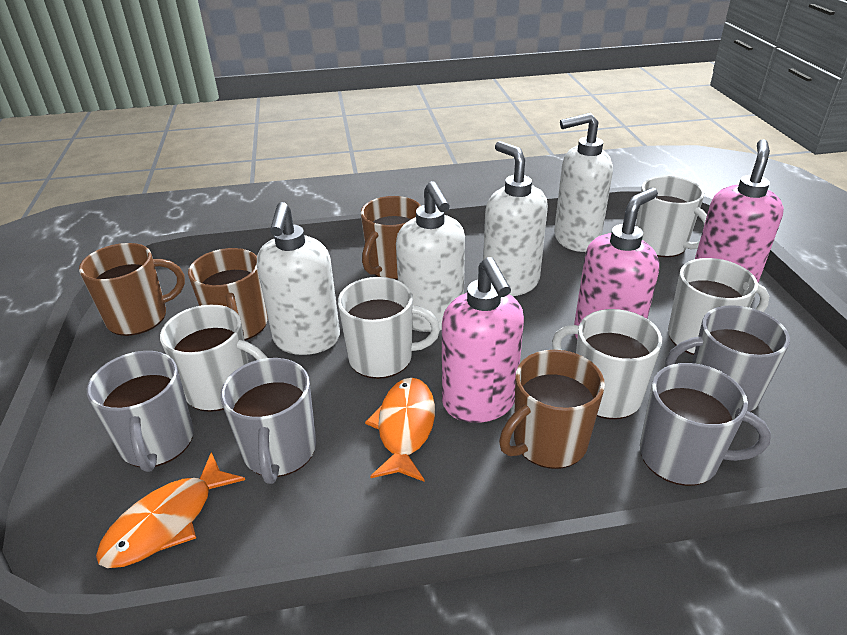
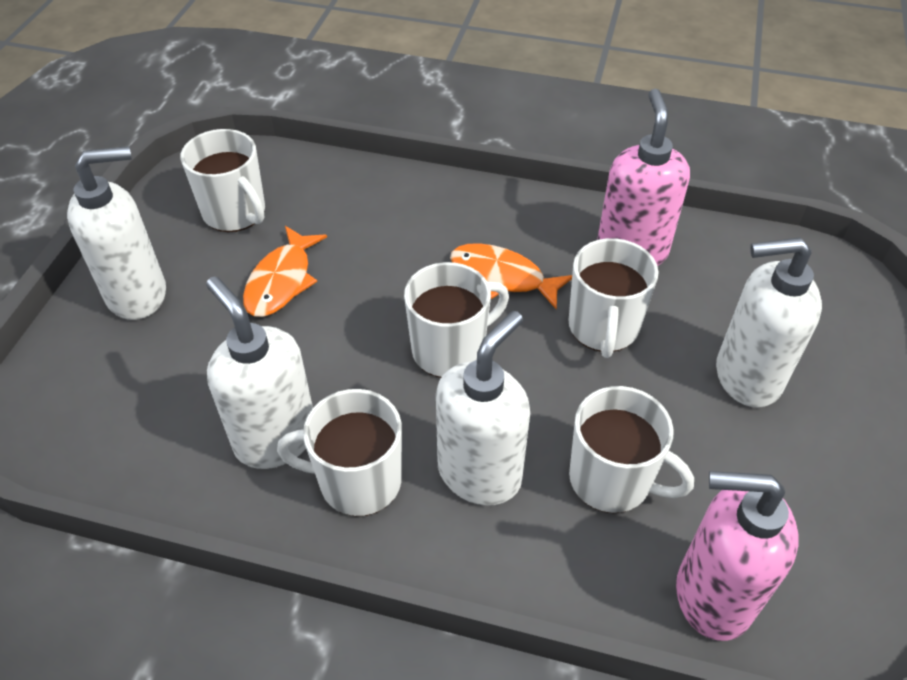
brown mug: 4 -> 0
grey mug: 4 -> 0
pink soap dispenser: 3 -> 2

